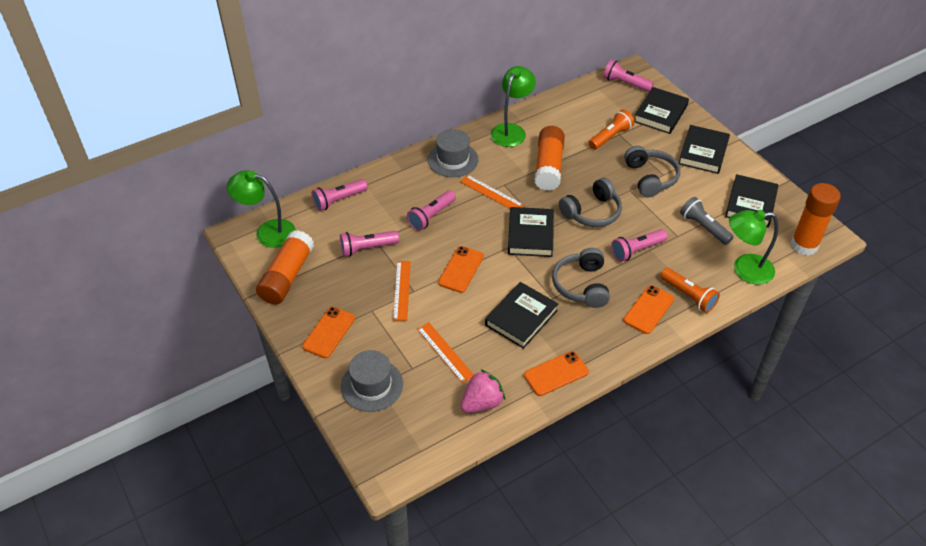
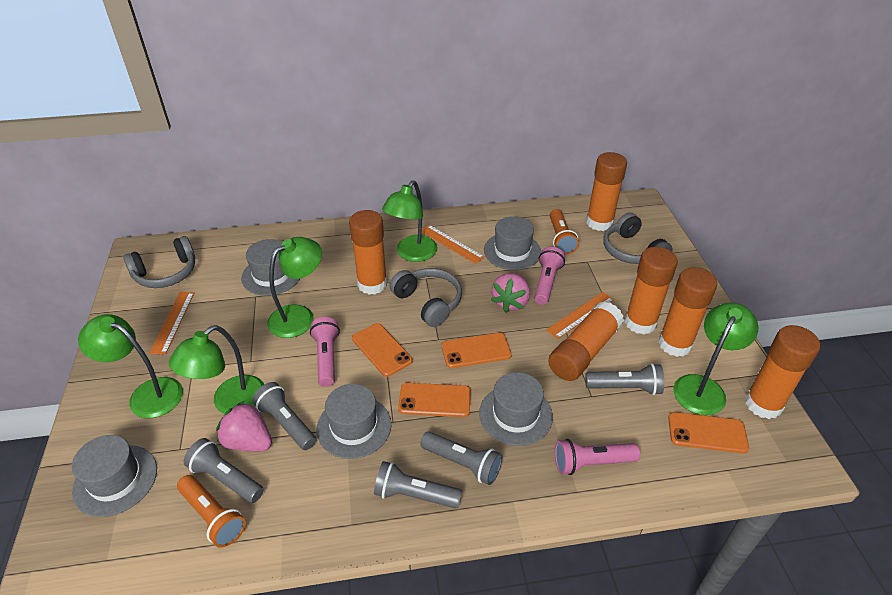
black book: 5 -> 0
green lamp: 3 -> 5
grey flashlight: 1 -> 5
grey hat: 2 -> 5
orange glue stick: 3 -> 6
pink flashlight: 5 -> 3
pink strawberry: 1 -> 2

